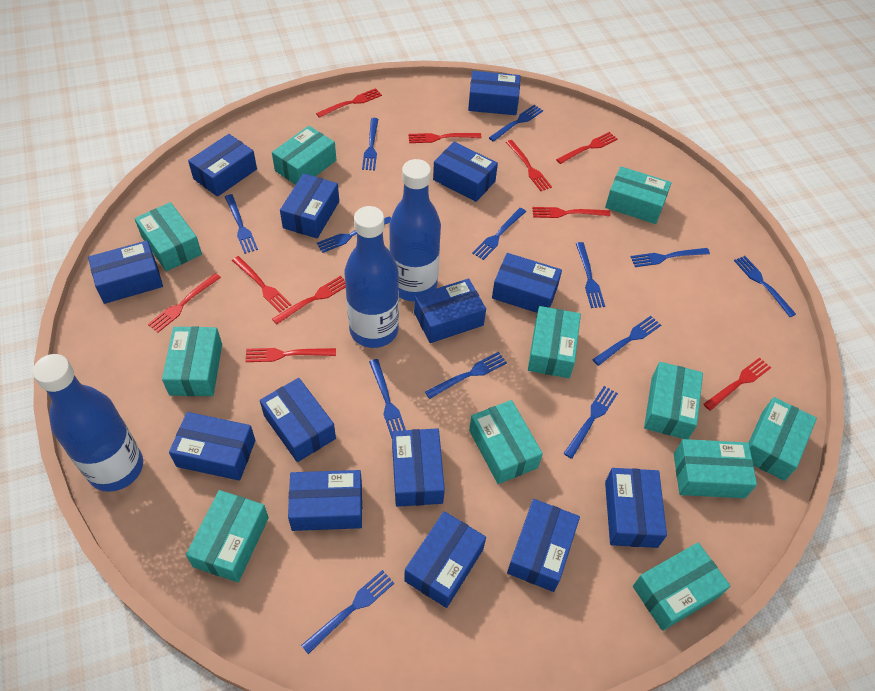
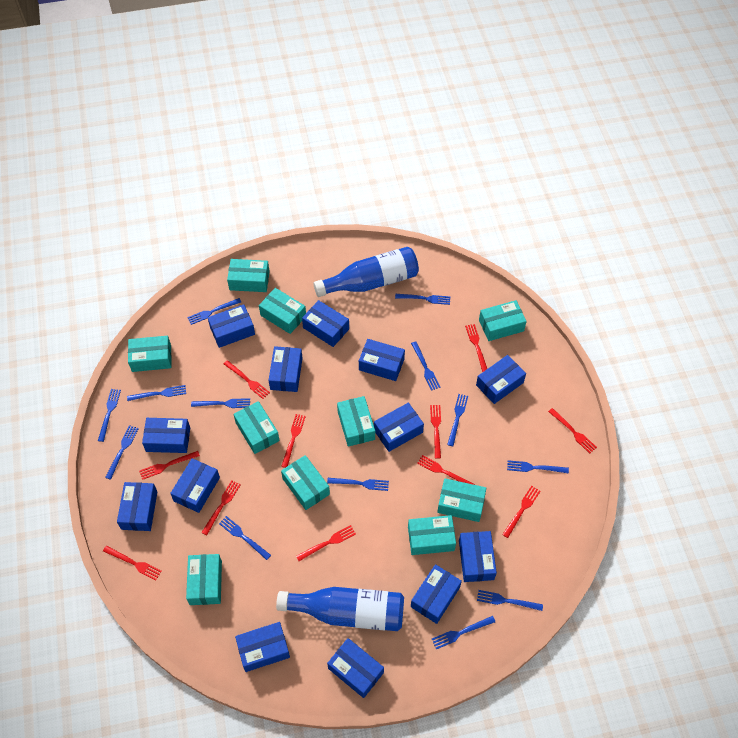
blue bottle: 3 -> 2
blue box: 14 -> 13
red fork: 10 -> 11
turquoise box: 11 -> 10

